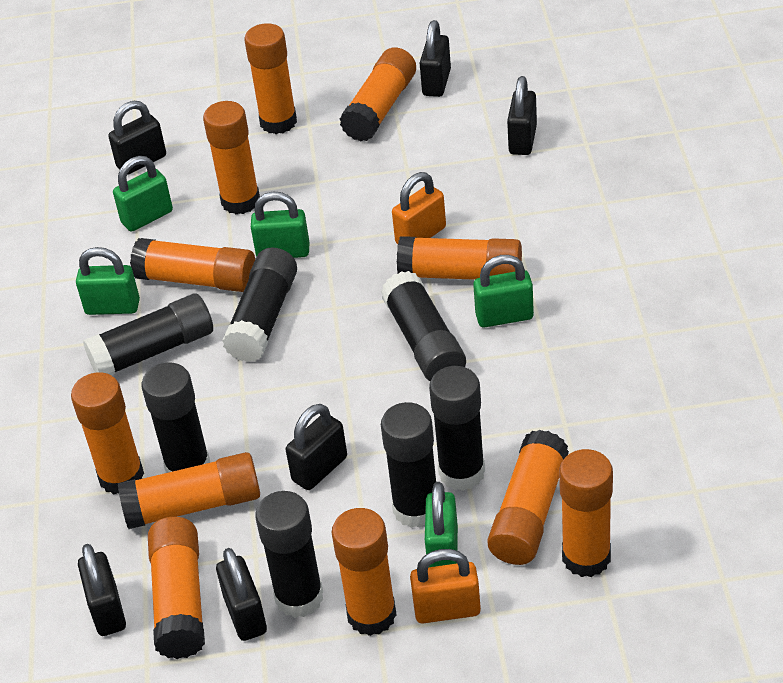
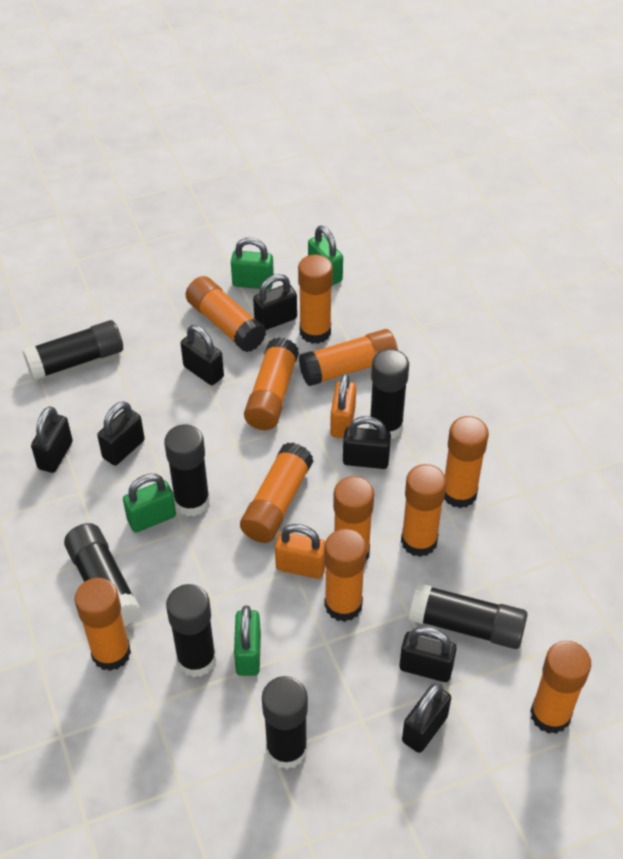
black padlock: 6 -> 7
green padlock: 5 -> 4

